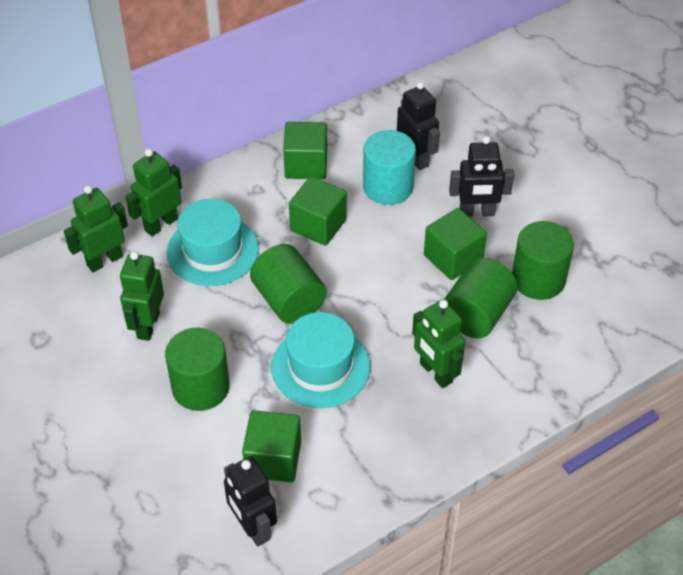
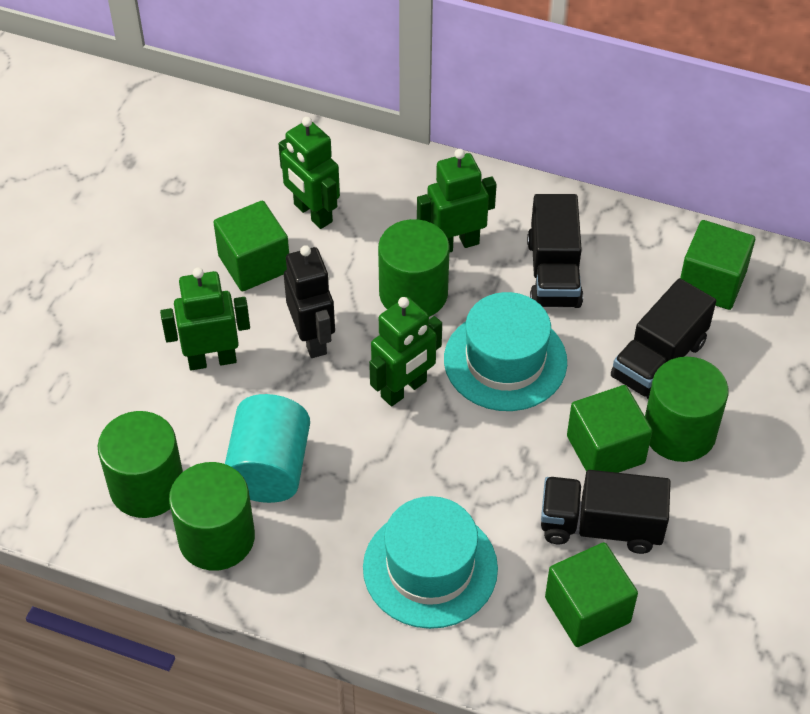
black robot: 3 -> 1
black truck: 0 -> 3

